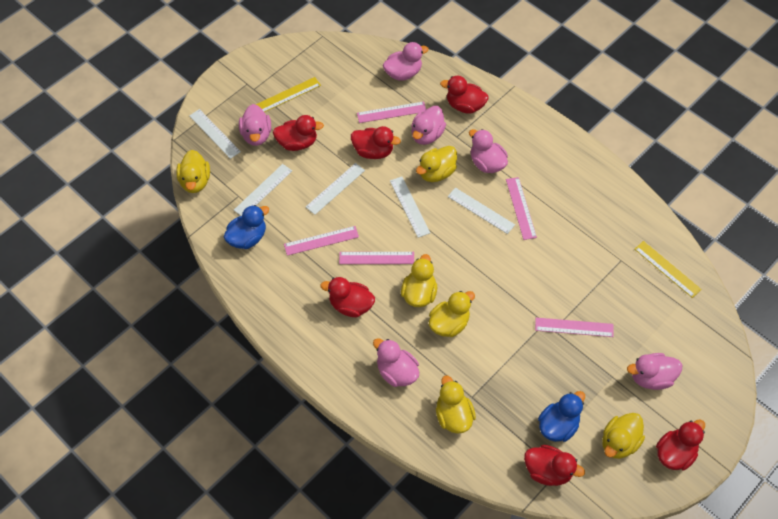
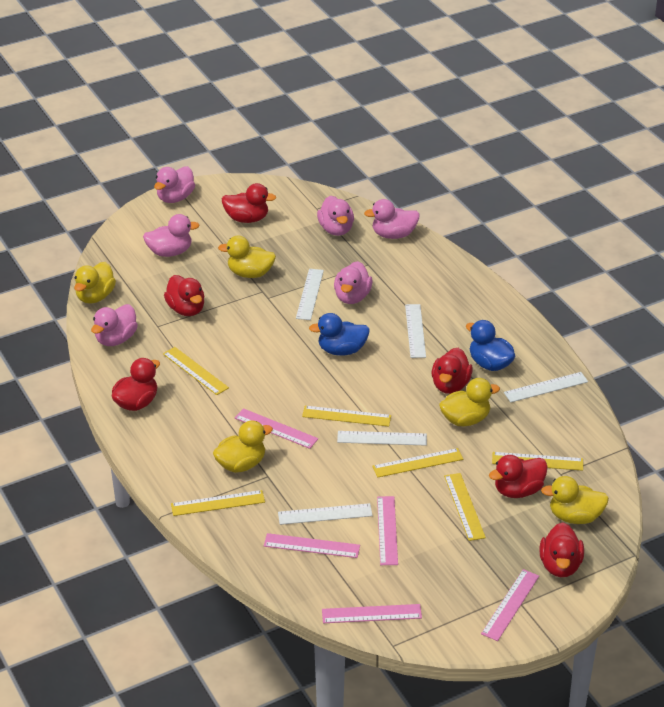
yellow duck: 6 -> 5
yellow ruler: 2 -> 6

